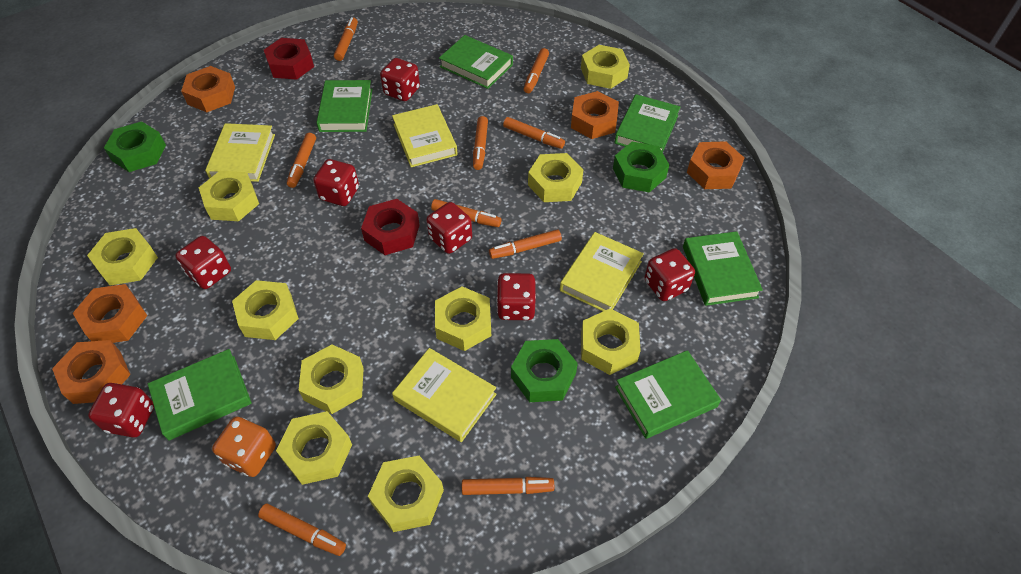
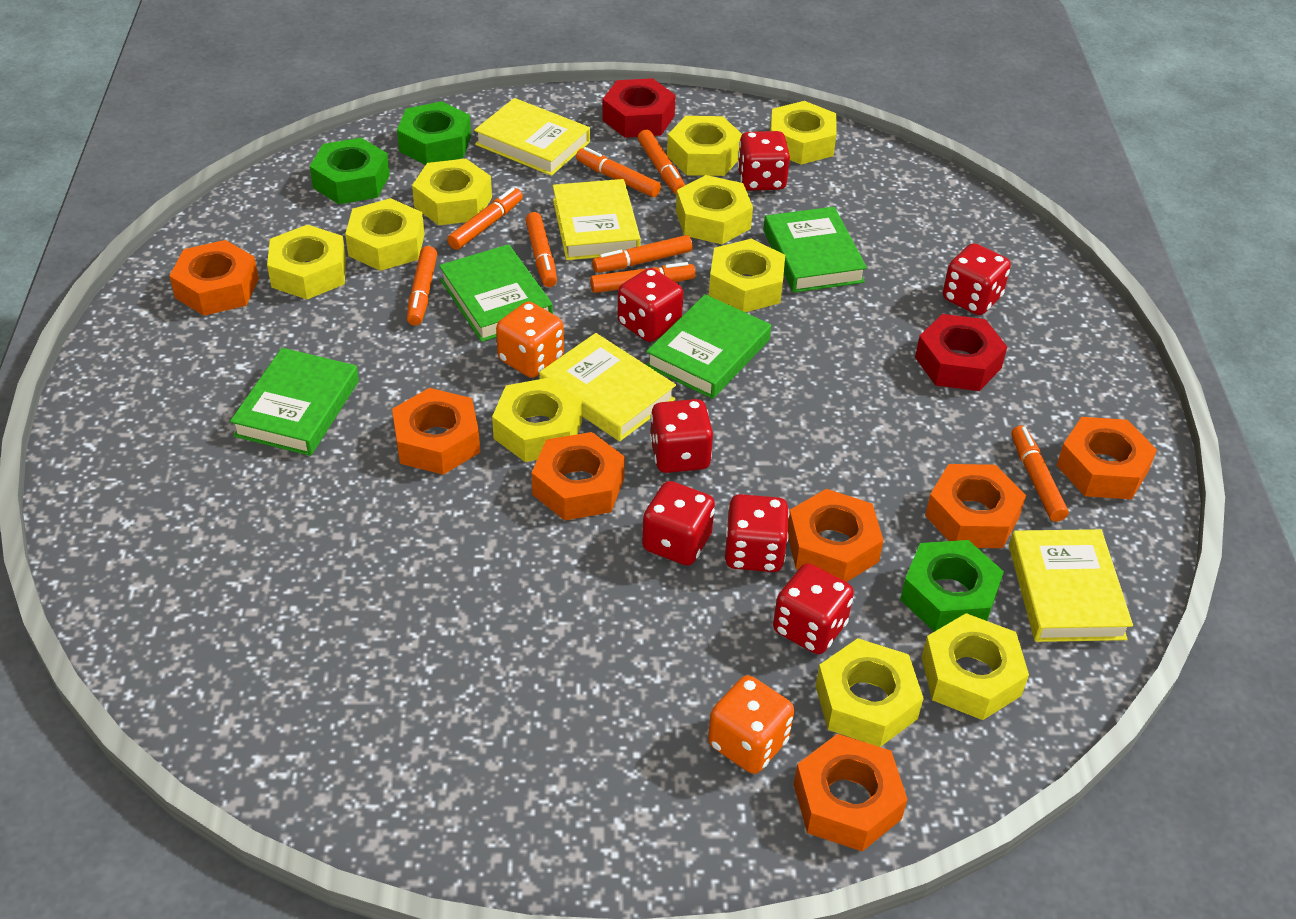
green book: 6 -> 4
orange dice: 1 -> 2
orange marker: 9 -> 8
orange nut: 5 -> 7

